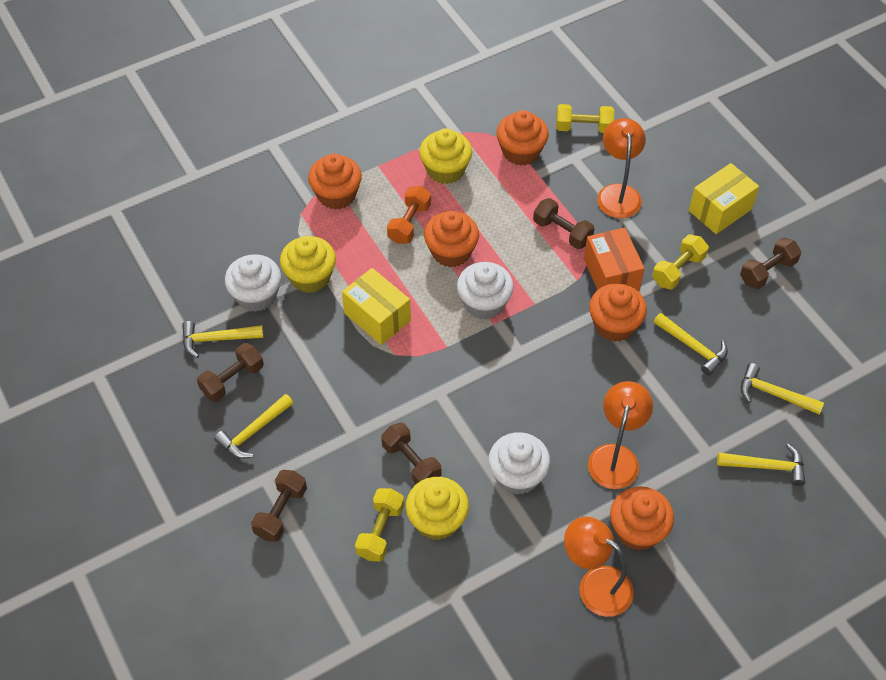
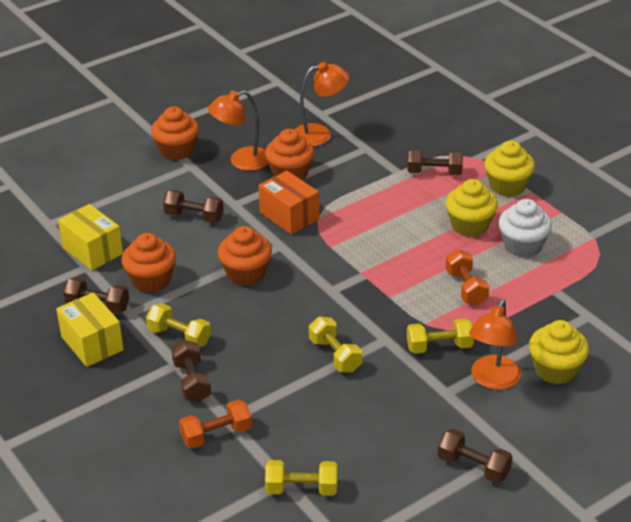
orange cupcake: 5 -> 4
orange dumbbell: 1 -> 2
white cupcake: 3 -> 1
yellow dumbbell: 3 -> 4
yellow hammer: 5 -> 0

